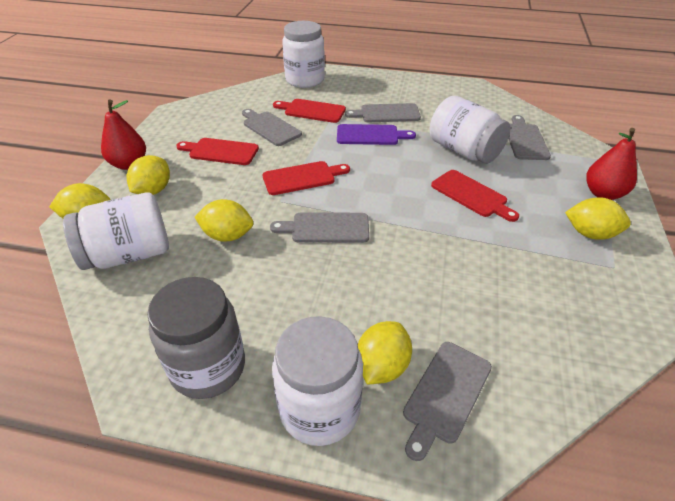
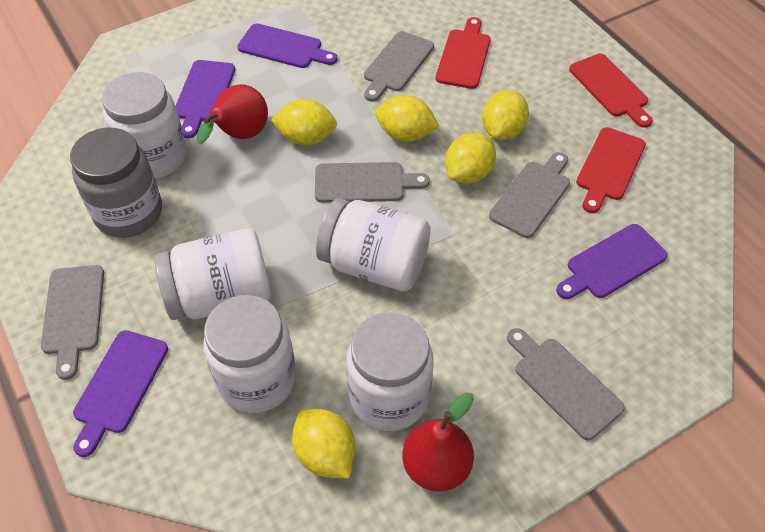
purple cutting board: 1 -> 4
red cutting board: 4 -> 3
white jar: 4 -> 5

